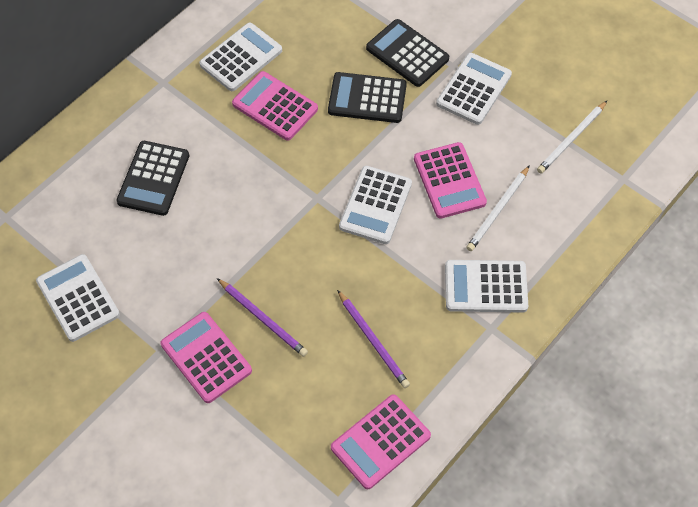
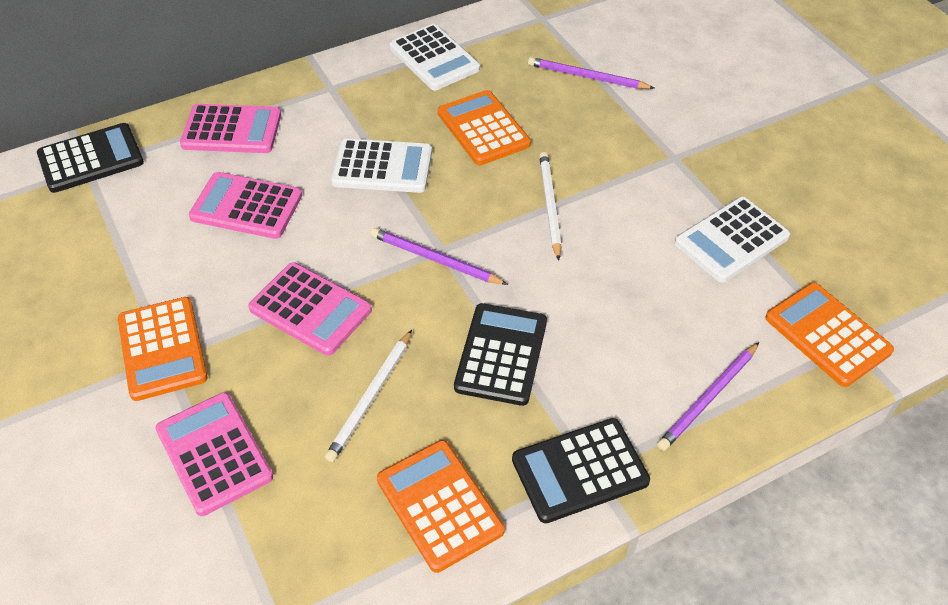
orange calculator: 0 -> 4
purple pencil: 2 -> 3
white calculator: 5 -> 3

